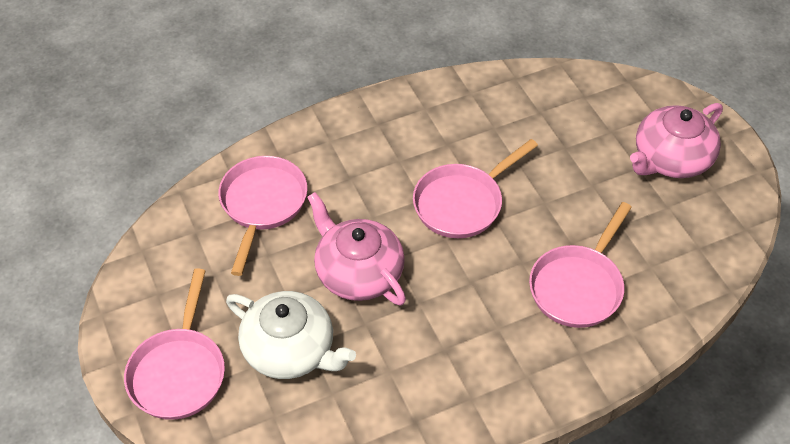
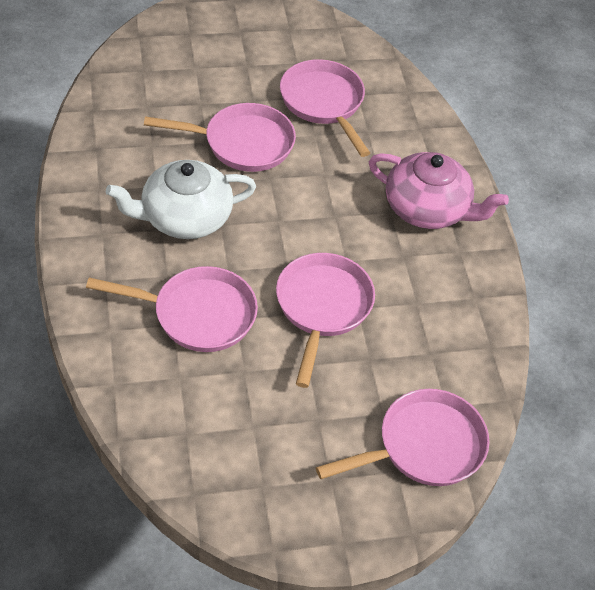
pink pan: 4 -> 5
pink teapot: 2 -> 1

